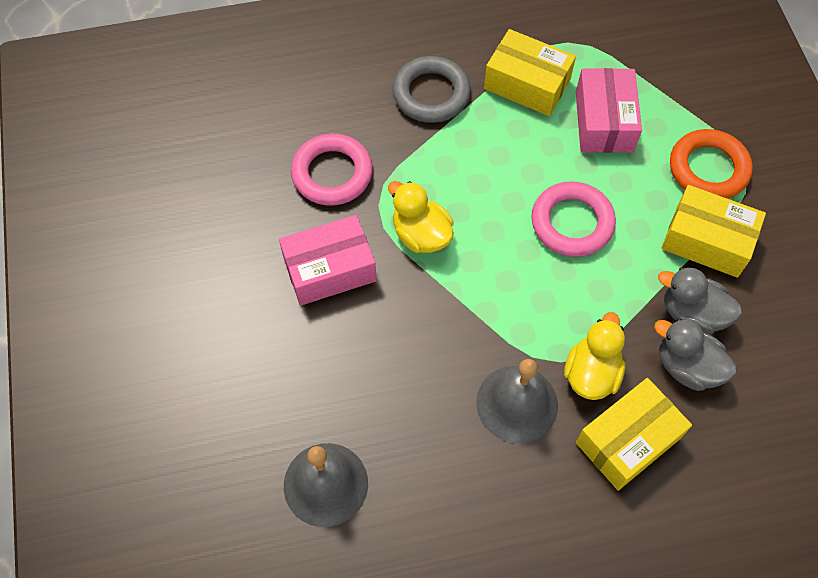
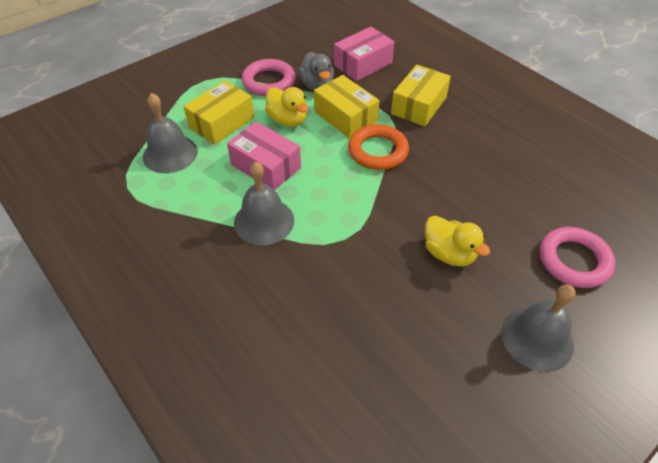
grey bell: 2 -> 3
grey duck: 2 -> 1
grey ring: 1 -> 0

